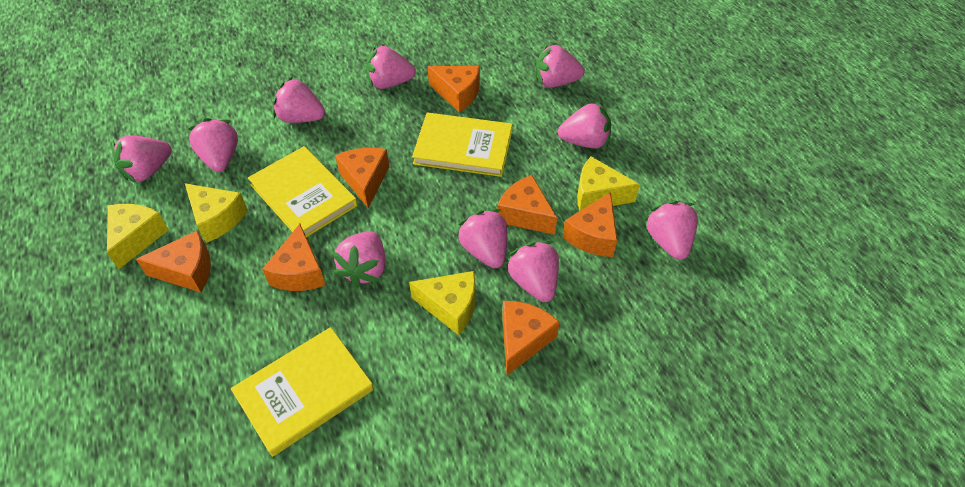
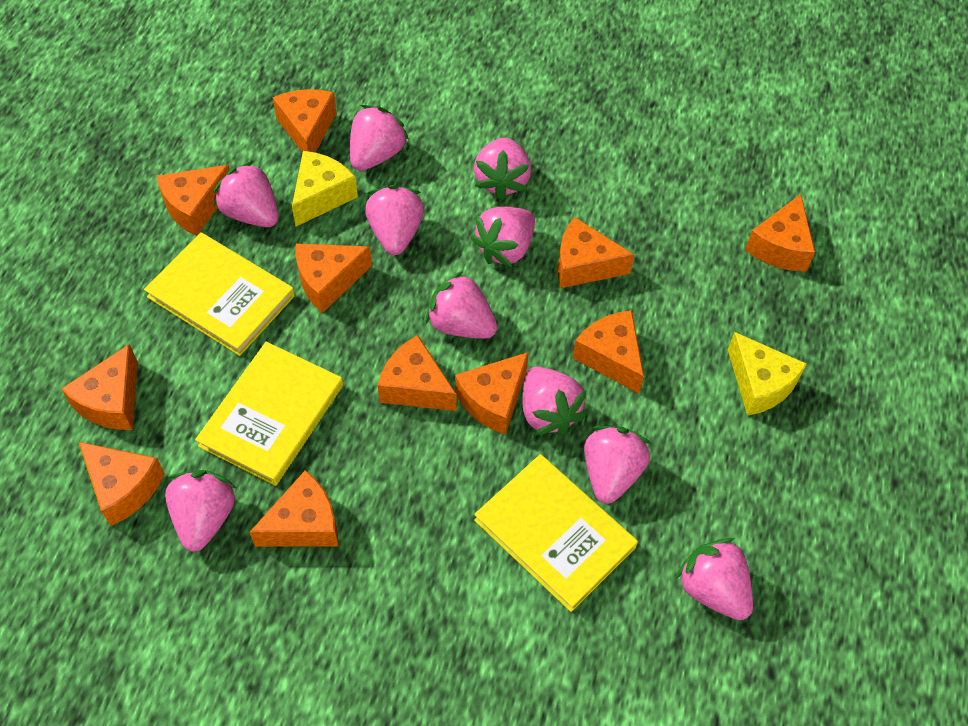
orange cheese: 7 -> 11
yellow cheese: 4 -> 2

